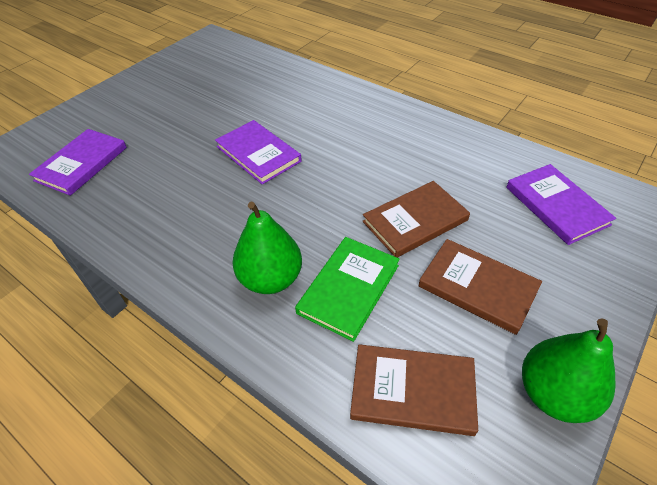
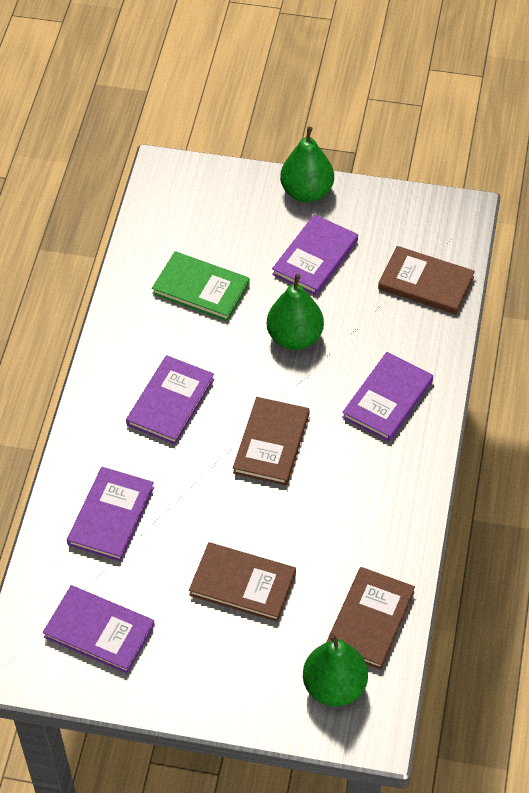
brown book: 3 -> 4
green pear: 2 -> 3
purple book: 3 -> 5

